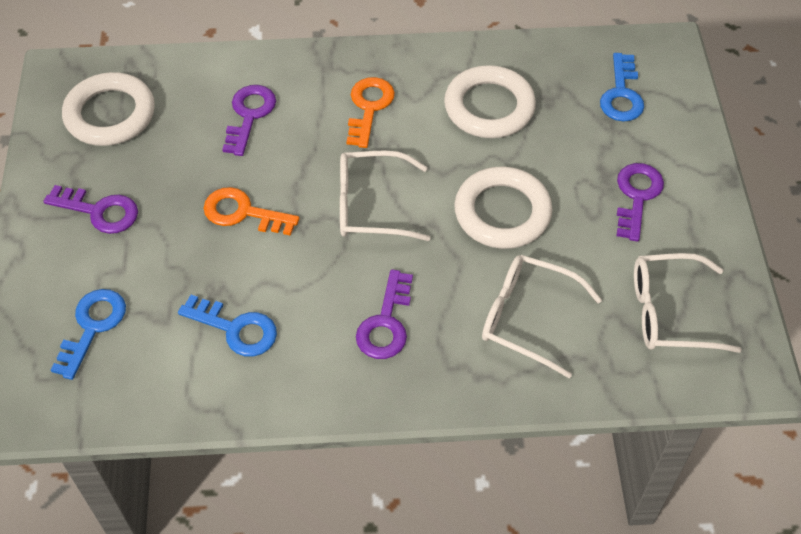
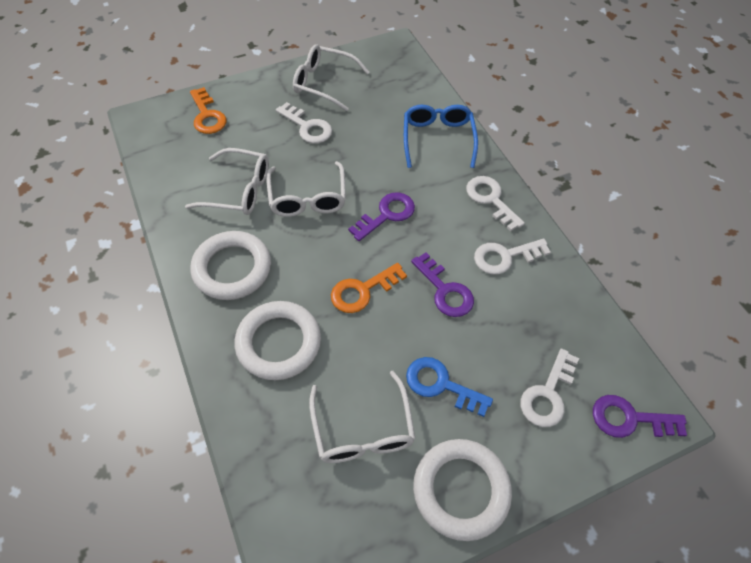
blue glasses: 0 -> 1
blue key: 3 -> 1
purple key: 4 -> 3
white glasses: 3 -> 4
white key: 0 -> 4

